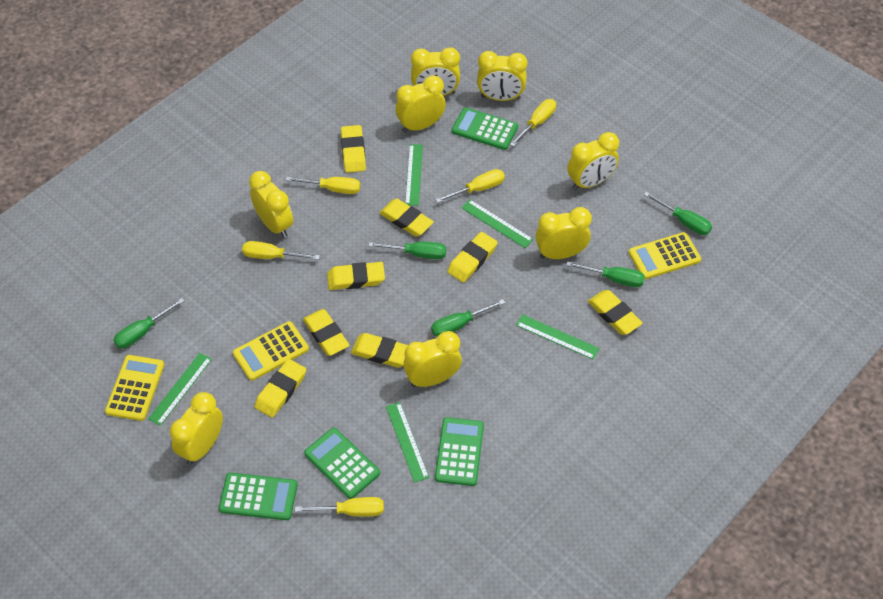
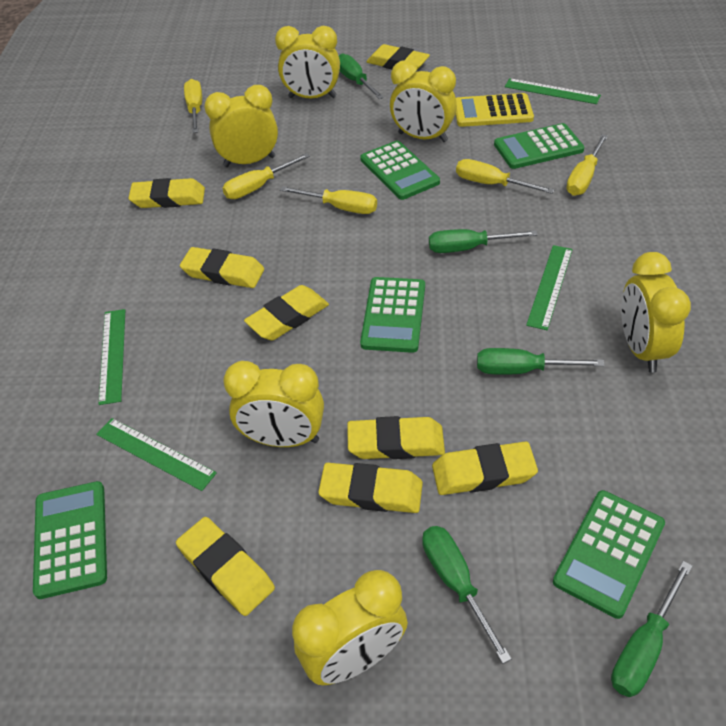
green calculator: 4 -> 5
green ruler: 5 -> 4
yellow calculator: 3 -> 1
yellow clock: 8 -> 6

